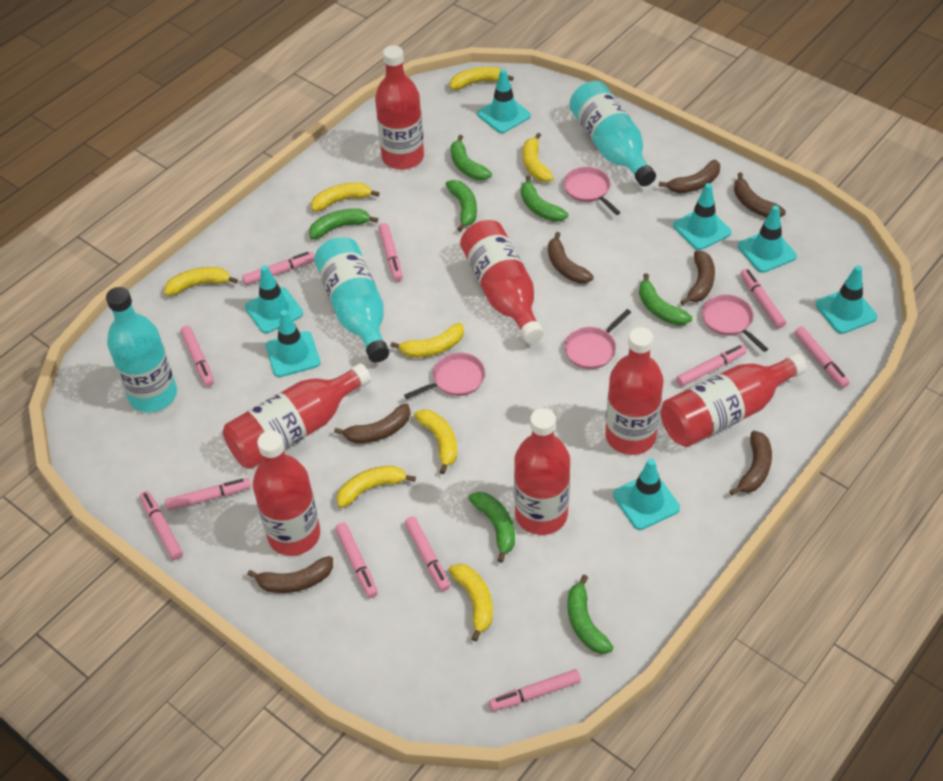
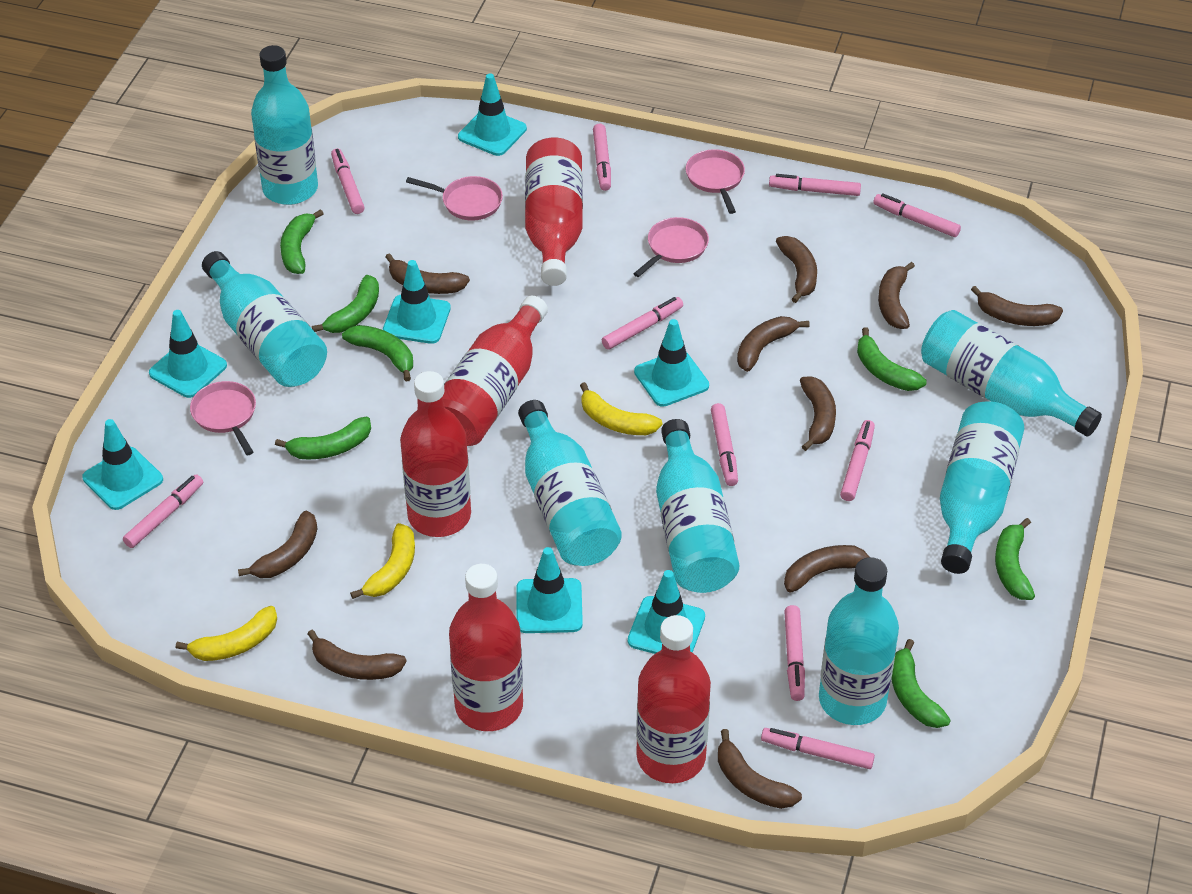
brown banana: 7 -> 10
pink marker: 11 -> 10
red bottle: 7 -> 5
turquoise bottle: 3 -> 7
yellow banana: 8 -> 3

